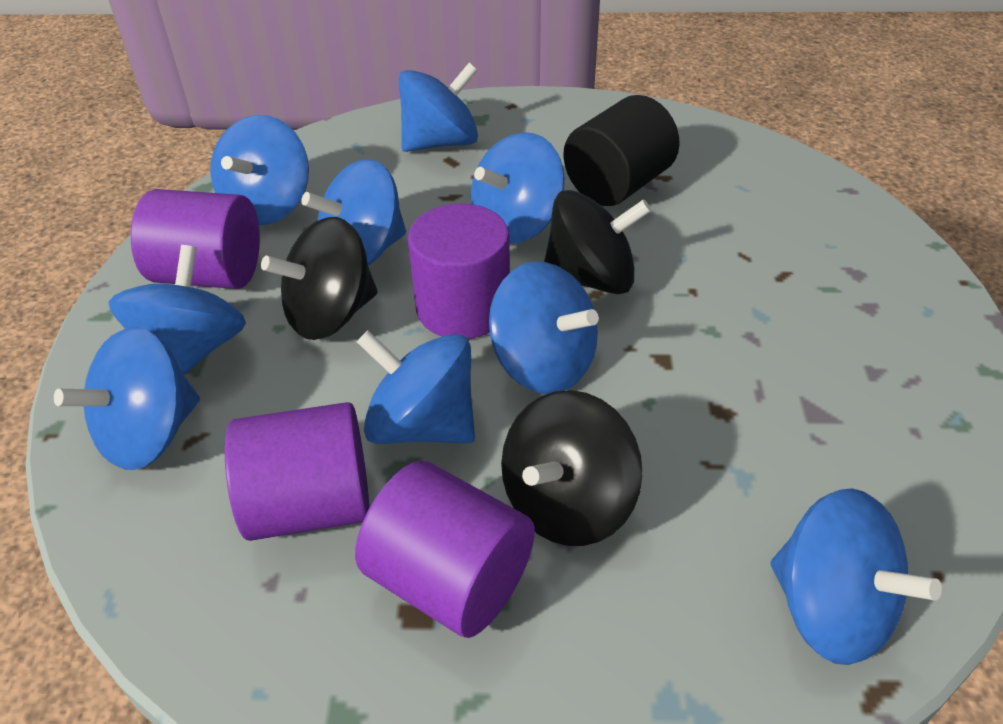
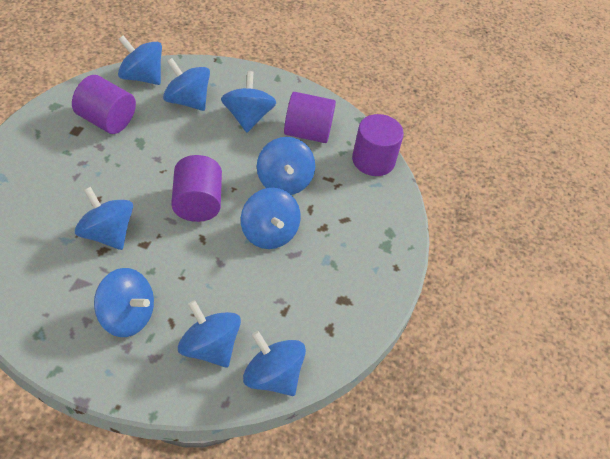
black cylinder: 1 -> 0
black spinning top: 3 -> 0

